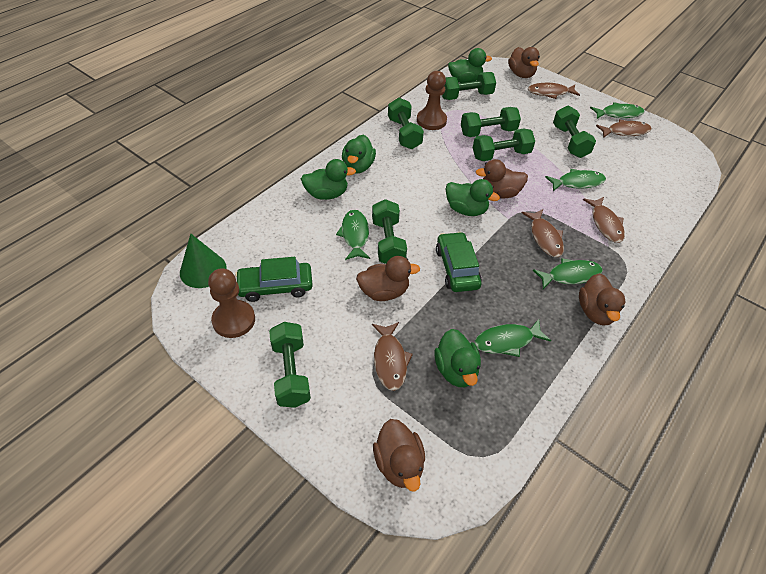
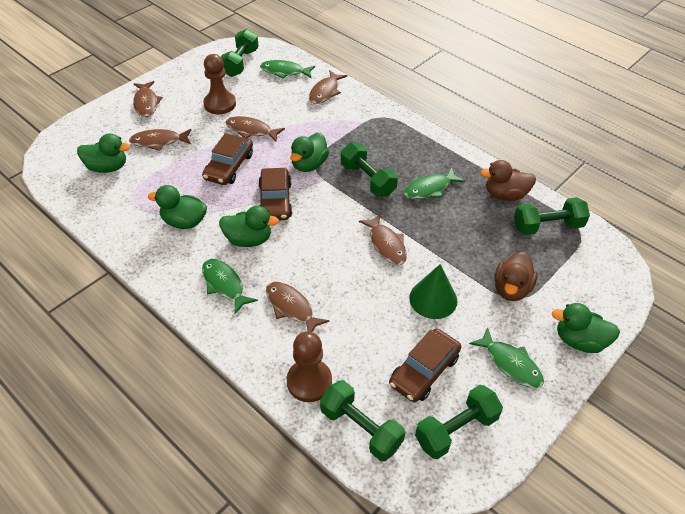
brown car: 0 -> 3
brown duck: 5 -> 2
brown fish: 5 -> 6
green car: 2 -> 0
green dumbbell: 7 -> 5
green fish: 5 -> 4

